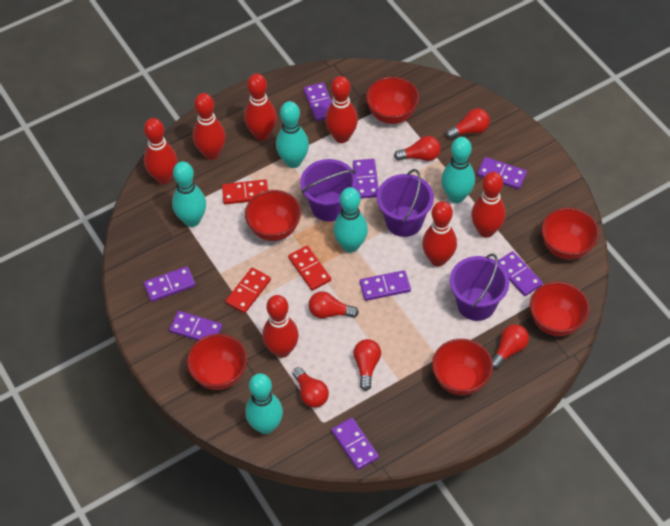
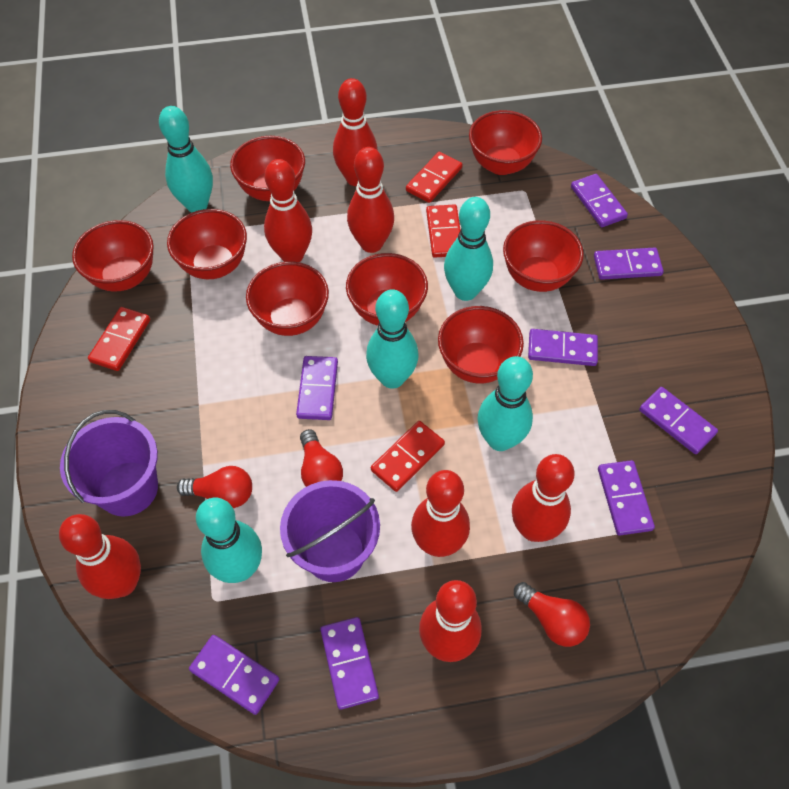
purple bucket: 3 -> 2
red bowl: 6 -> 8
red domino: 3 -> 4
red light bulb: 6 -> 3

